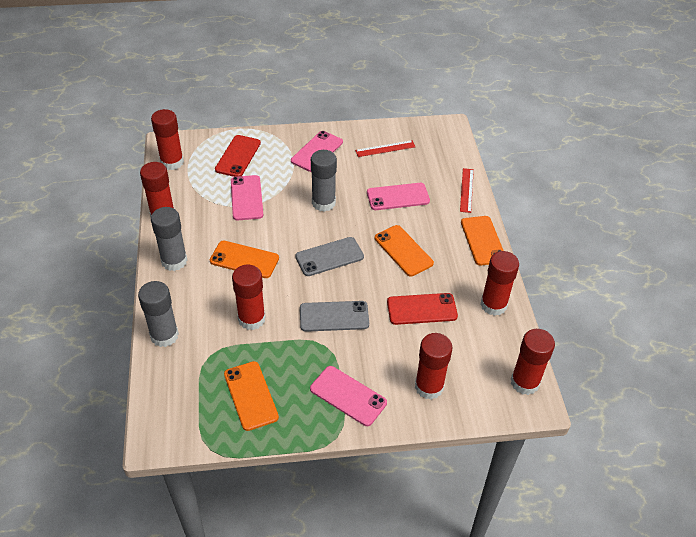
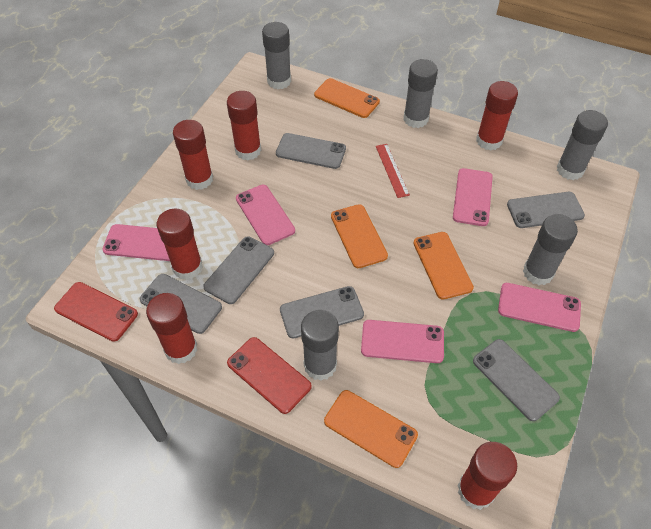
grey glue stick: 3 -> 5
grey phone: 2 -> 6
pink phone: 4 -> 5
red ruler: 2 -> 1

